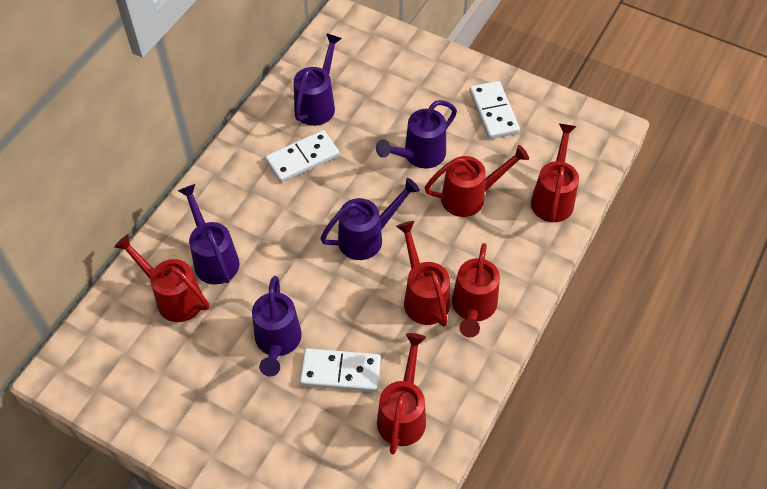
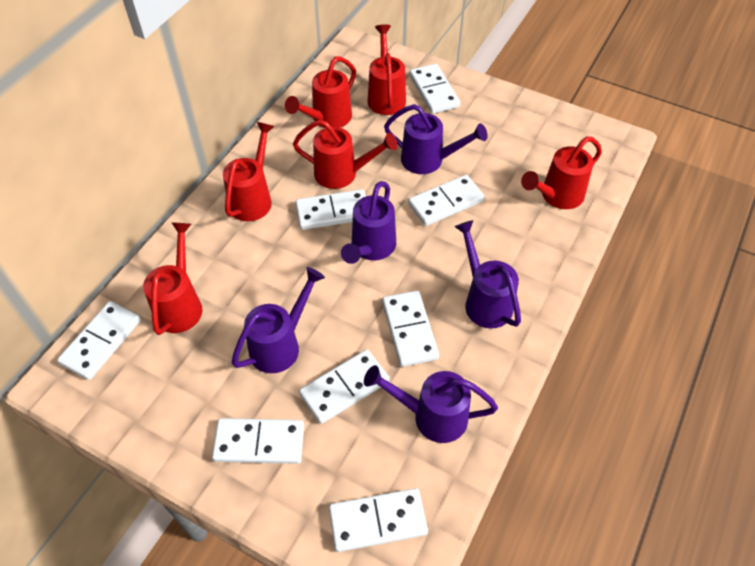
white domino: 3 -> 8

